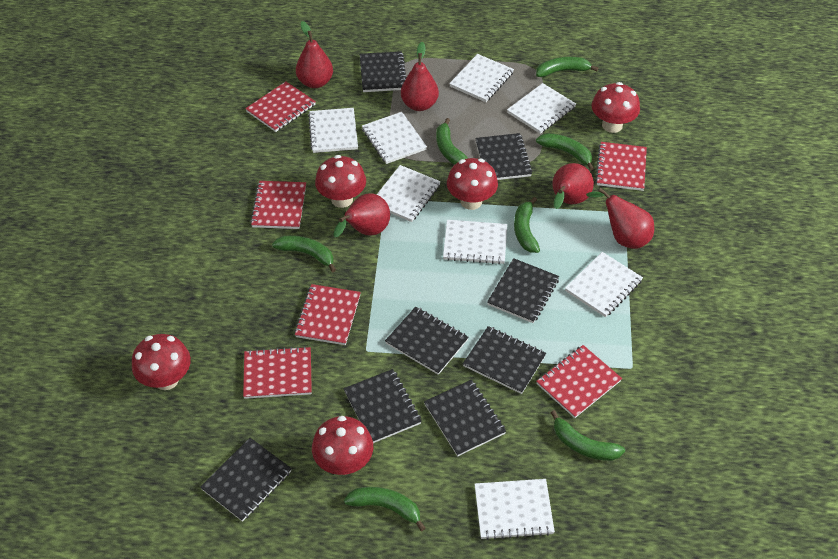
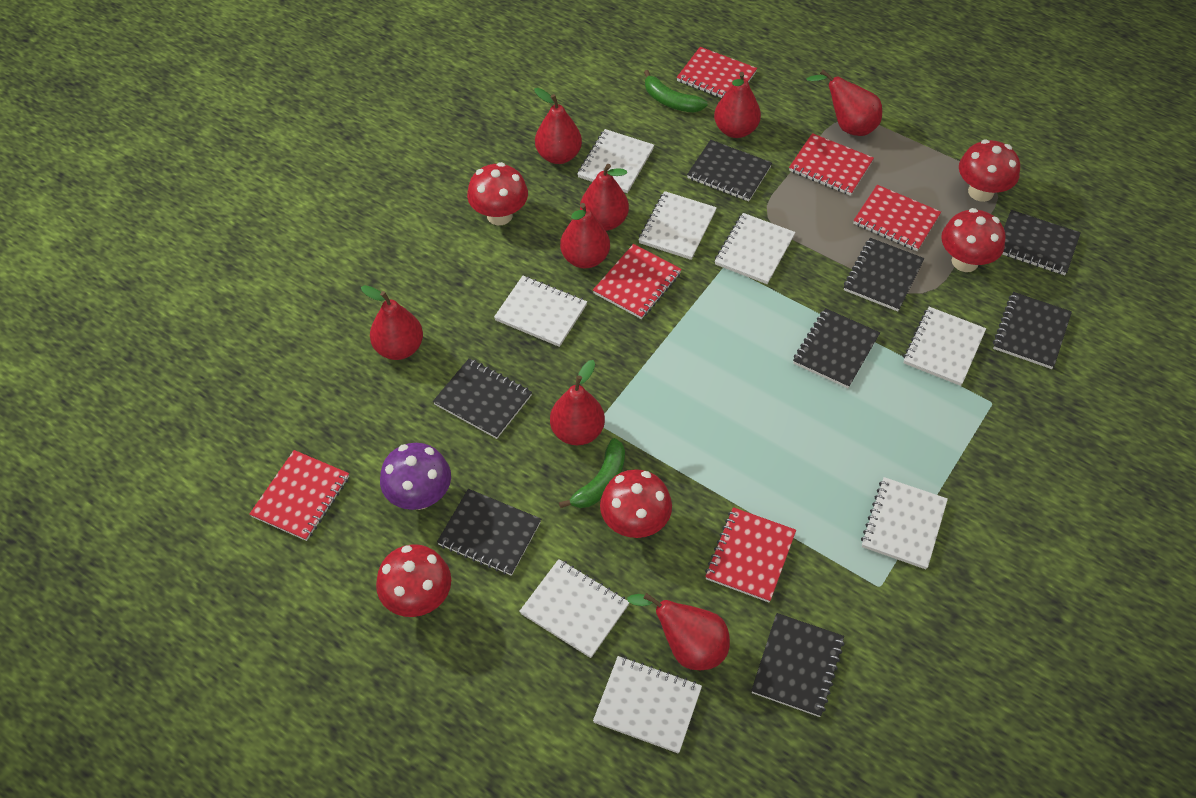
green banana: 7 -> 2
purple mushroom: 0 -> 1
red pear: 5 -> 8

